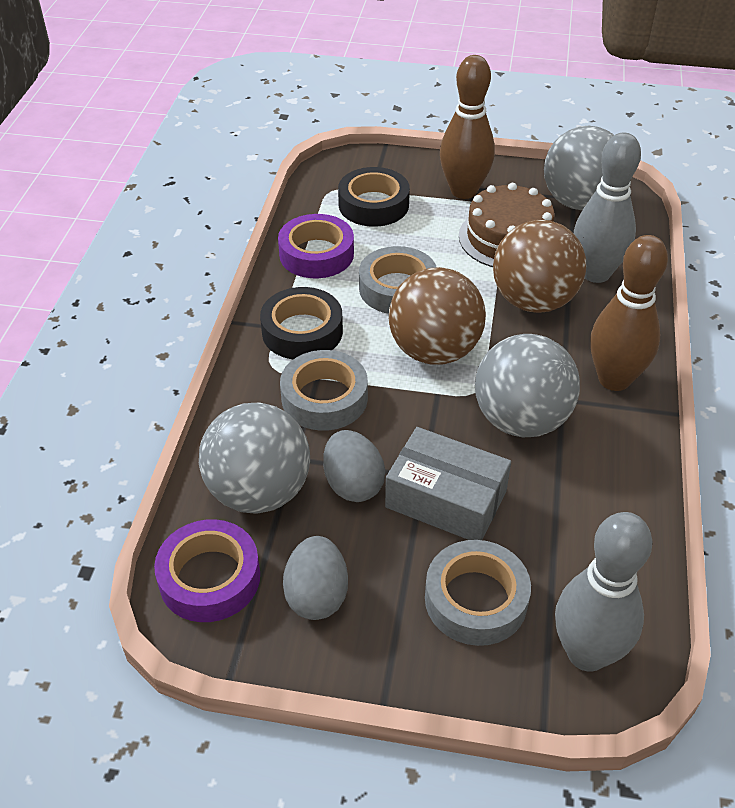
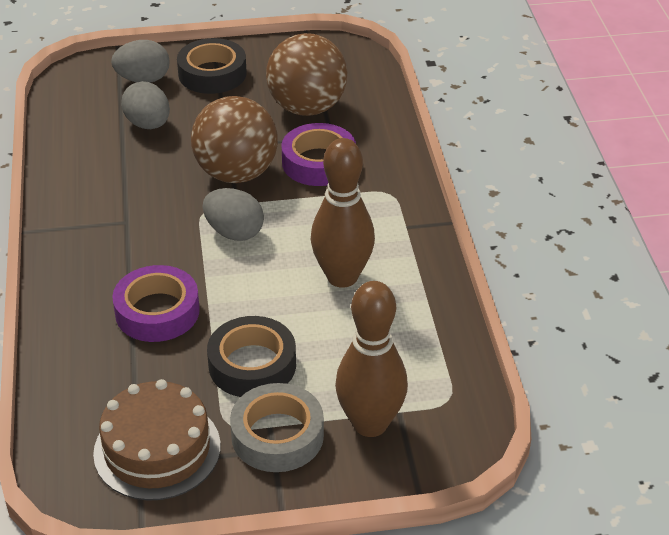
grey ball: 3 -> 0
grey bowling pin: 2 -> 0
grey box: 1 -> 0
grey egg: 2 -> 3
grey tape: 3 -> 1

